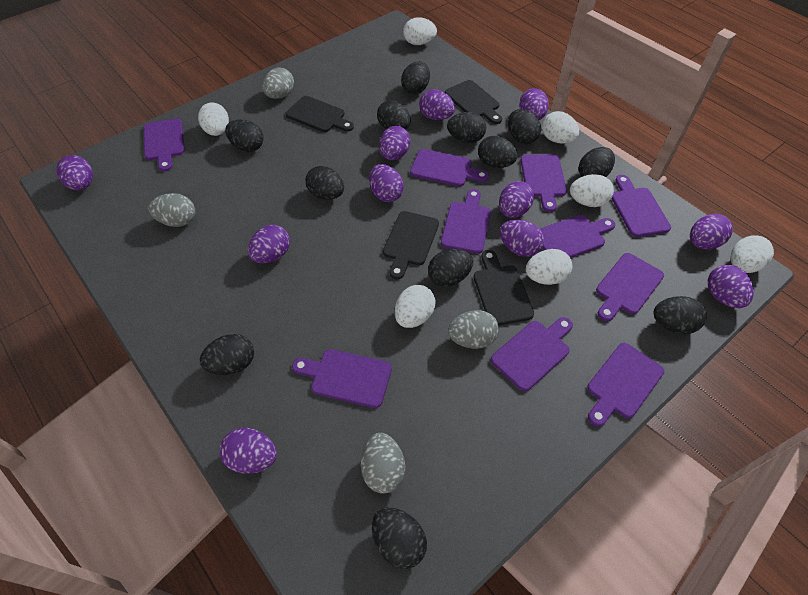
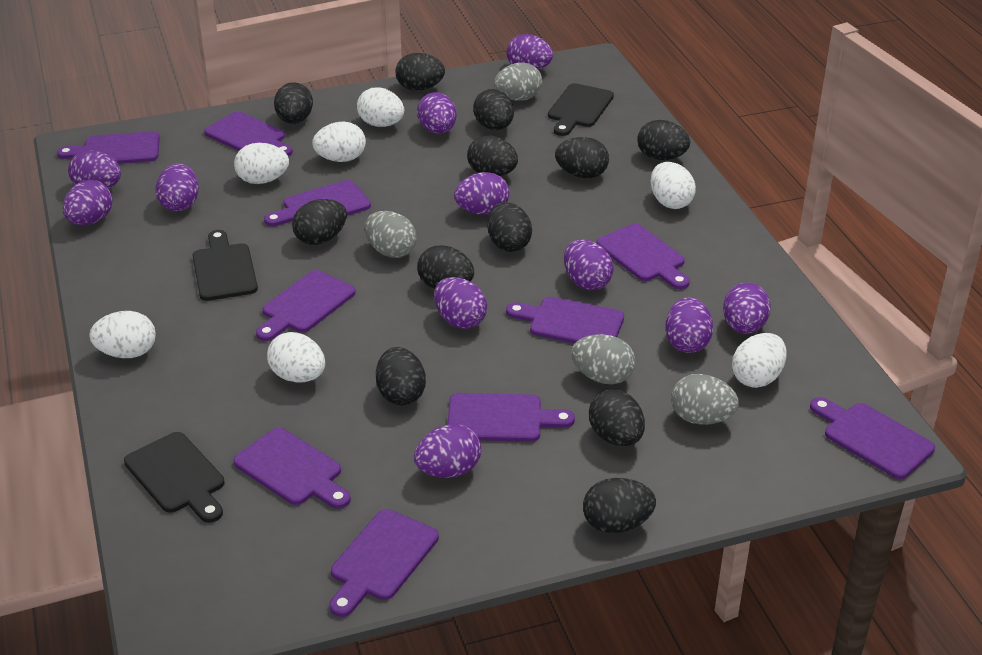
black cutting board: 4 -> 3

